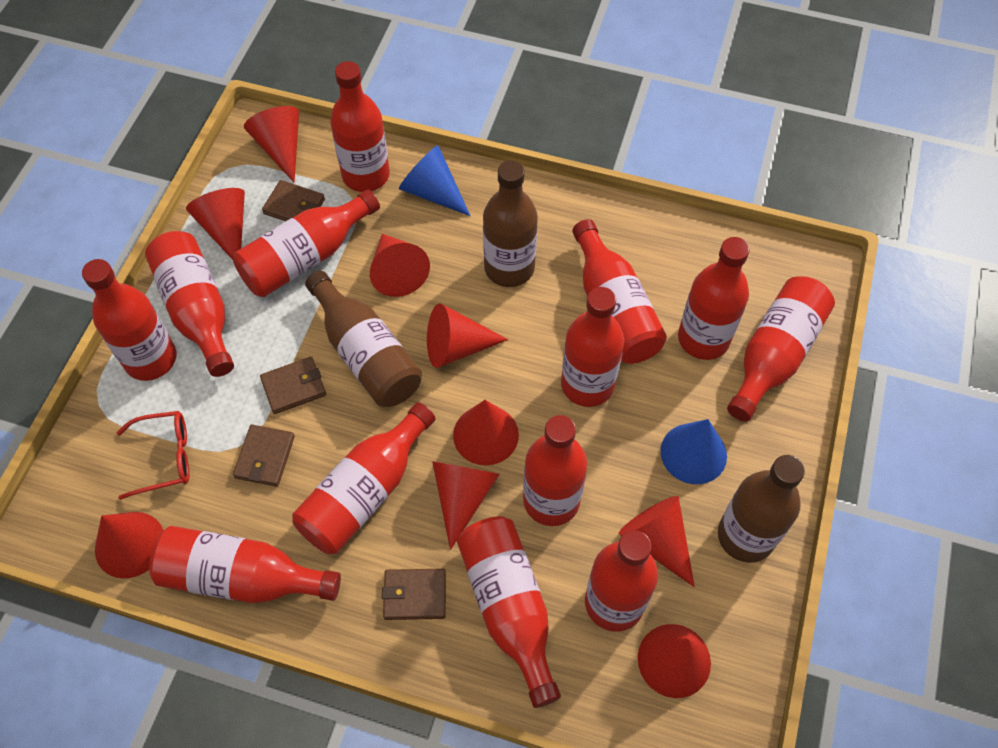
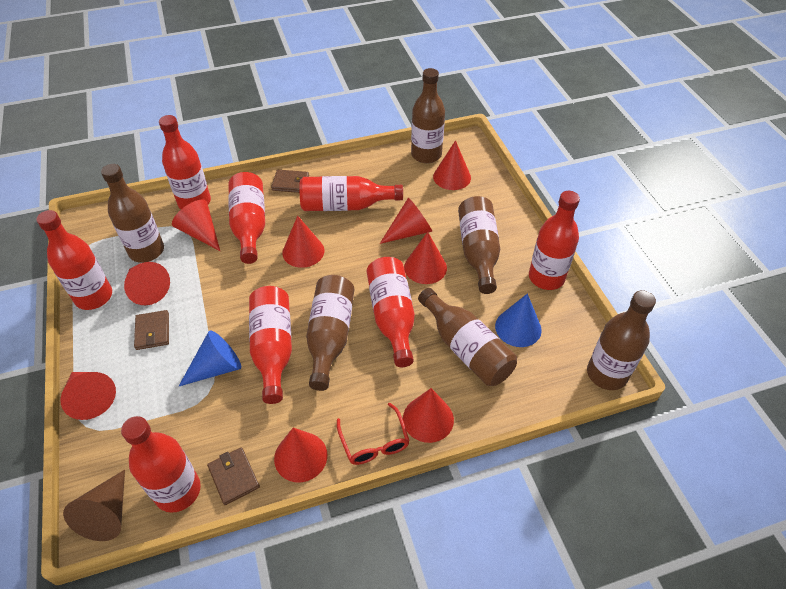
brown bottle: 3 -> 6
brown cone: 0 -> 1
brown wallet: 4 -> 3
red bottle: 13 -> 8

